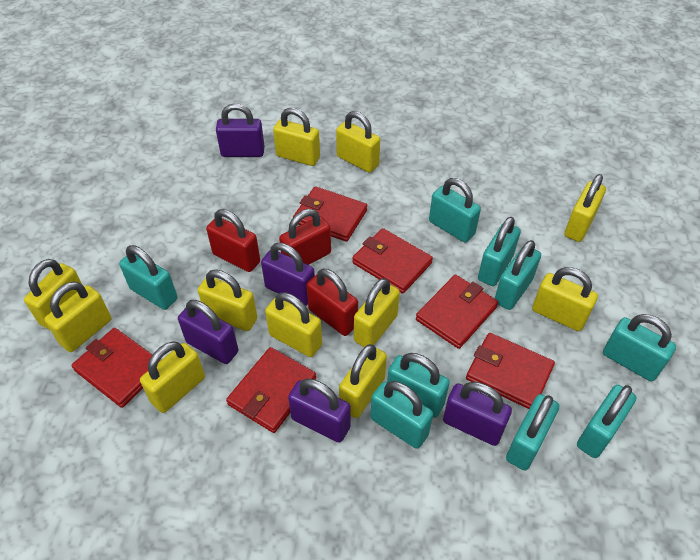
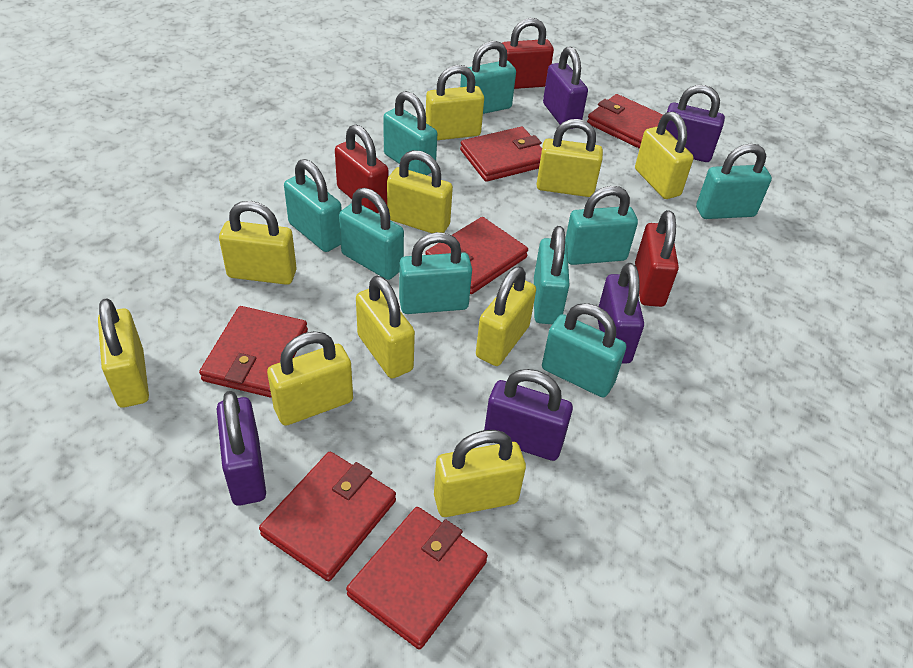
yellow padlock: 11 -> 10

